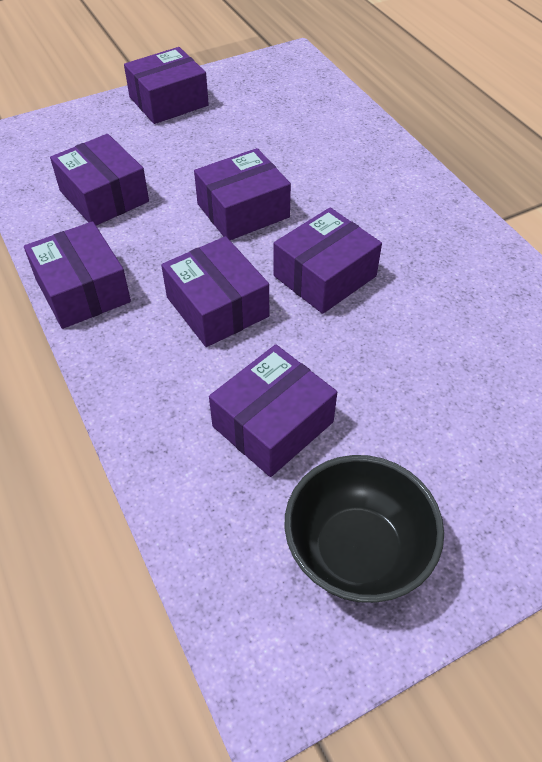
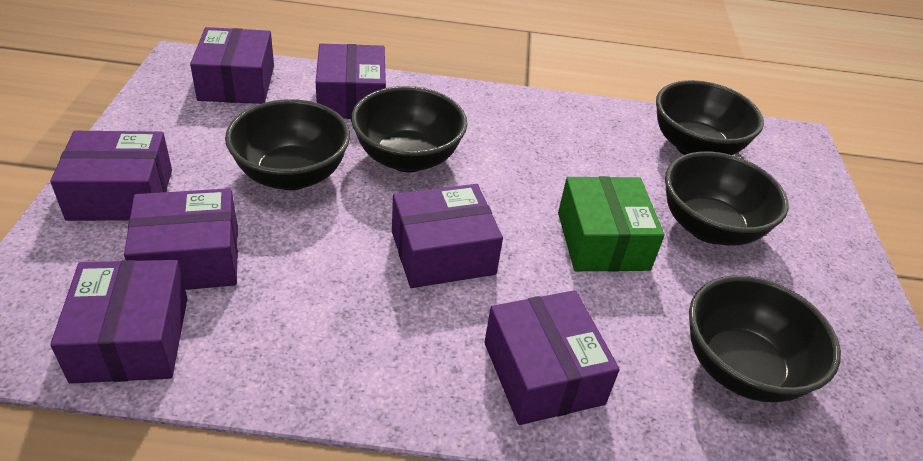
black bowl: 1 -> 5
green box: 0 -> 1

